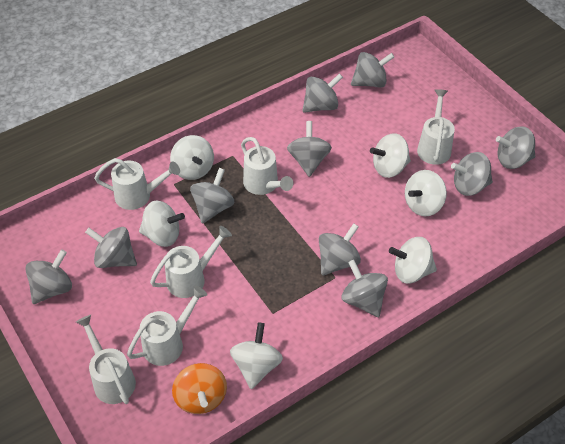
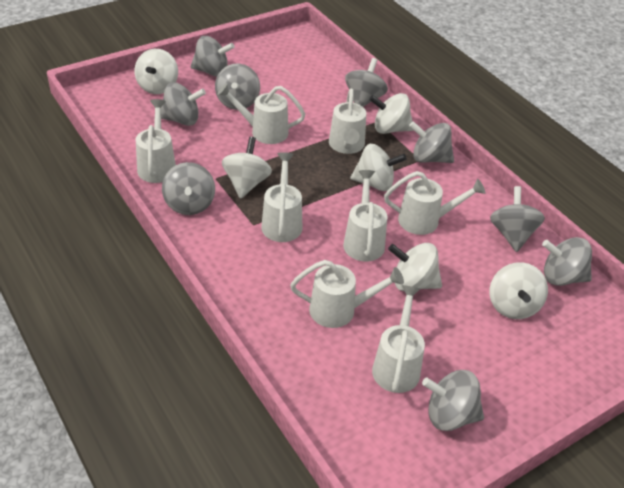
grey spinning top: 10 -> 9
orange spinning top: 1 -> 0
white watering can: 6 -> 8

